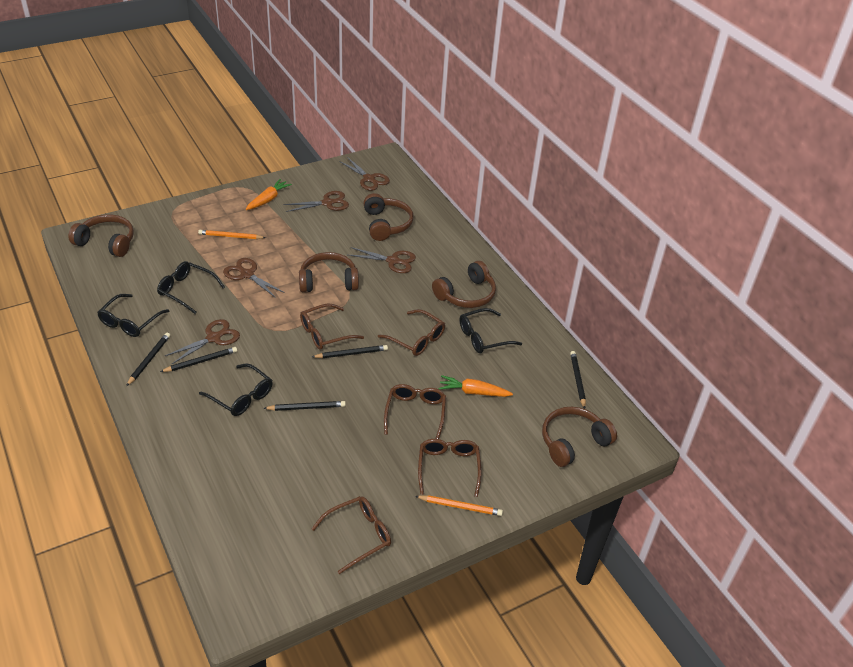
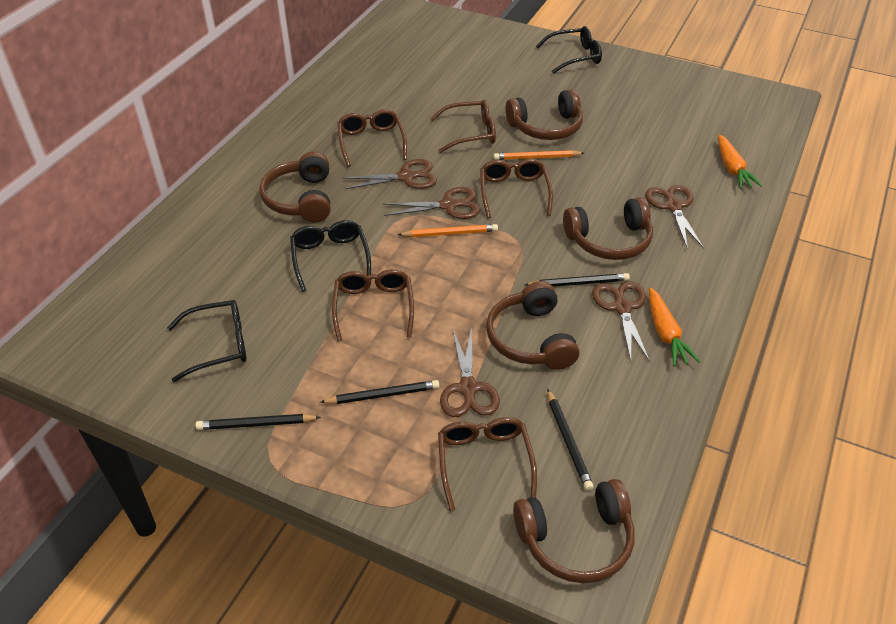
black glasses: 4 -> 3
black pencil: 5 -> 4

